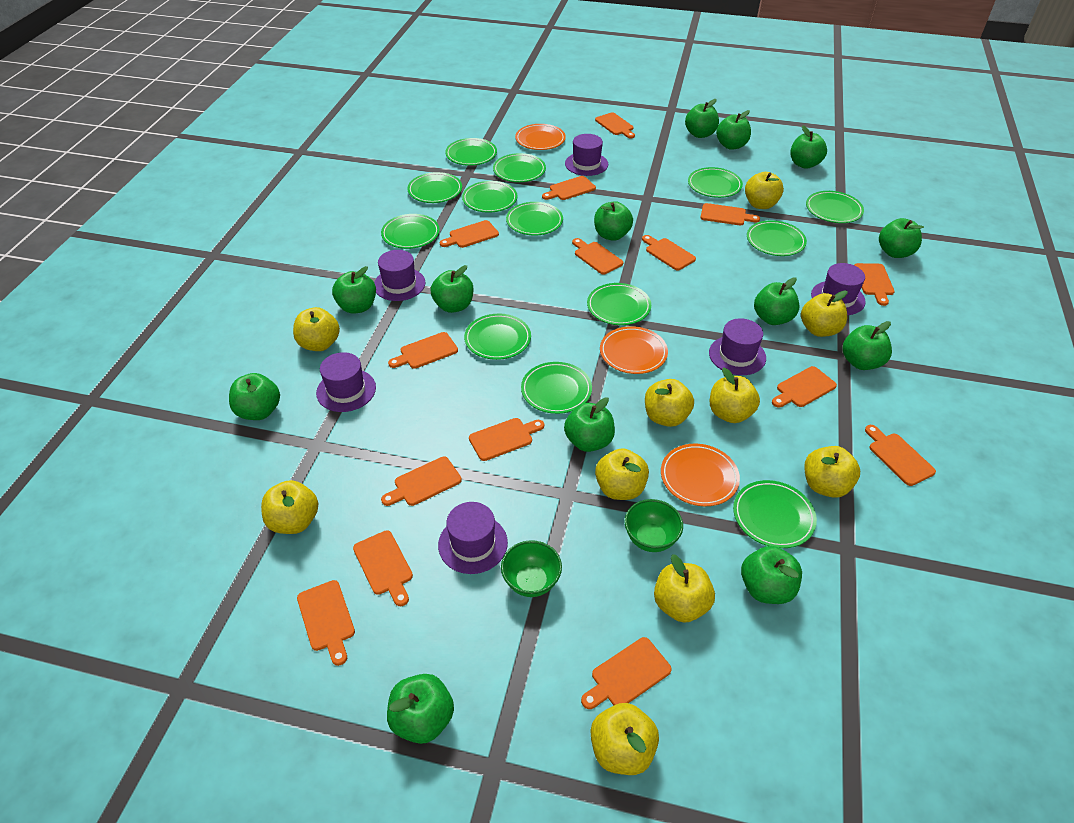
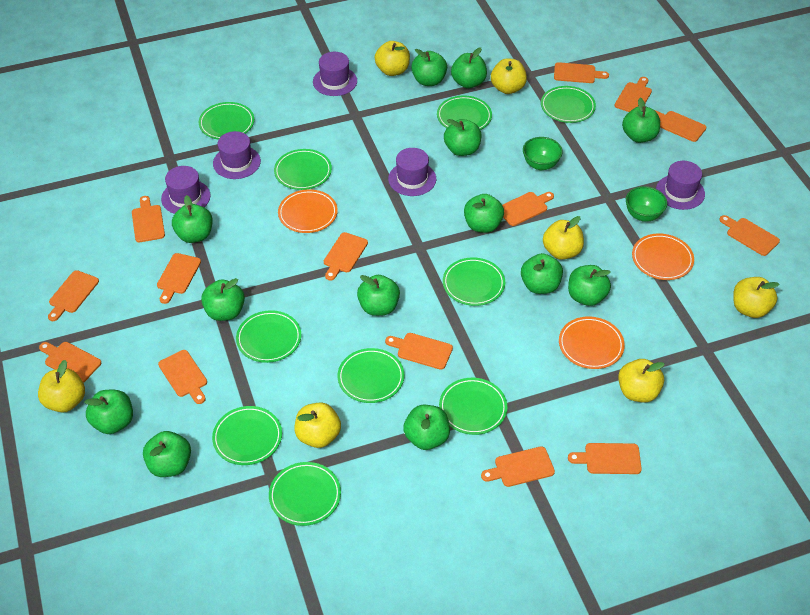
green plate: 13 -> 10
orange cutting board: 15 -> 14
purple hat: 6 -> 5
yellow apple: 10 -> 7

